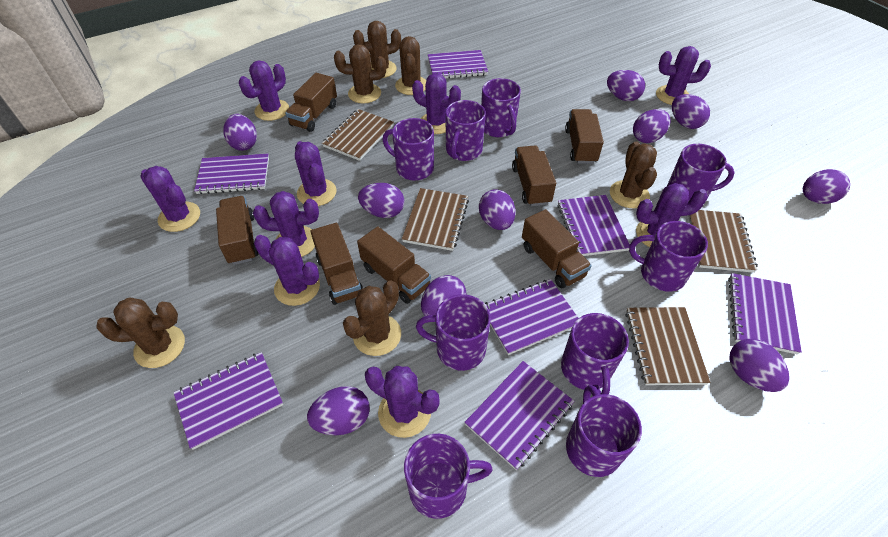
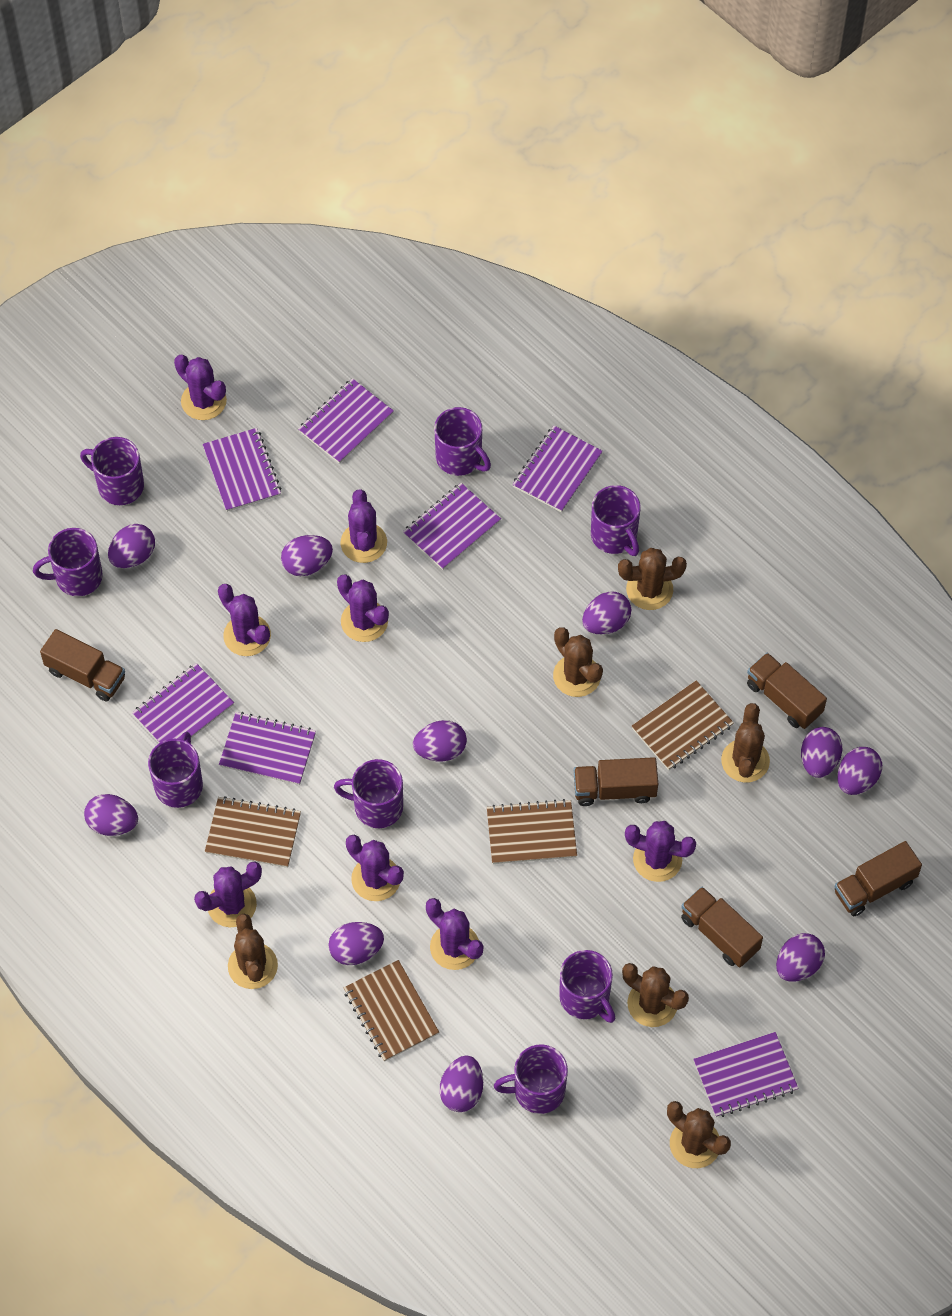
brown truck: 7 -> 5
purple cactus: 9 -> 8
purple mug: 9 -> 8

